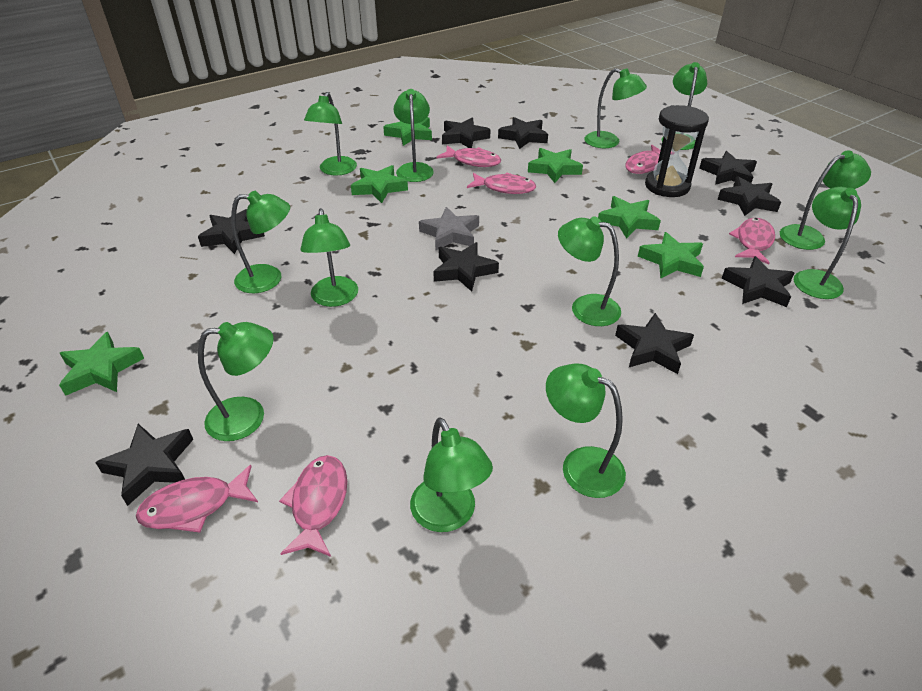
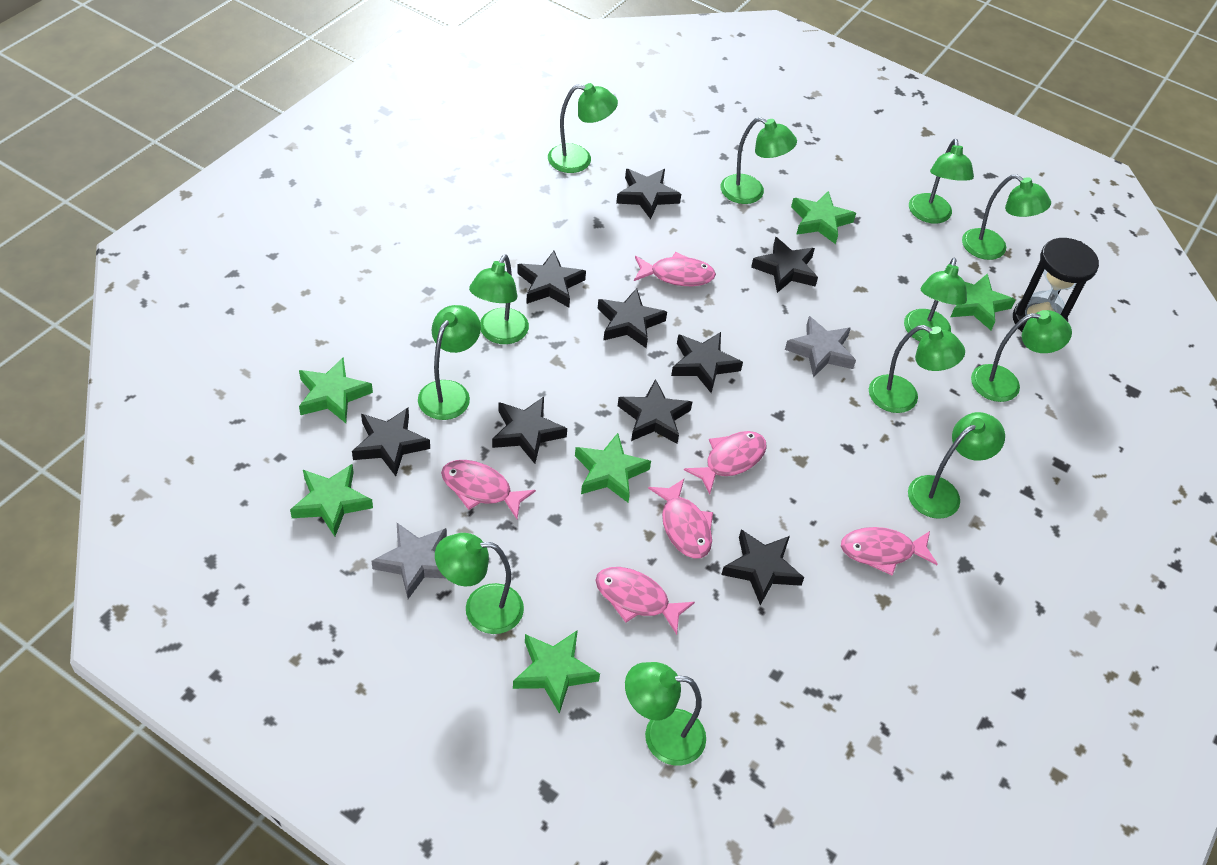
grey star: 1 -> 2

